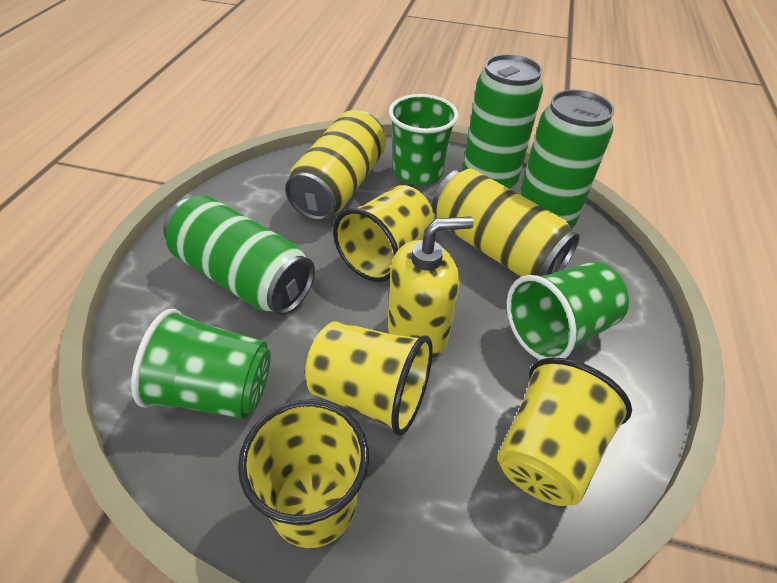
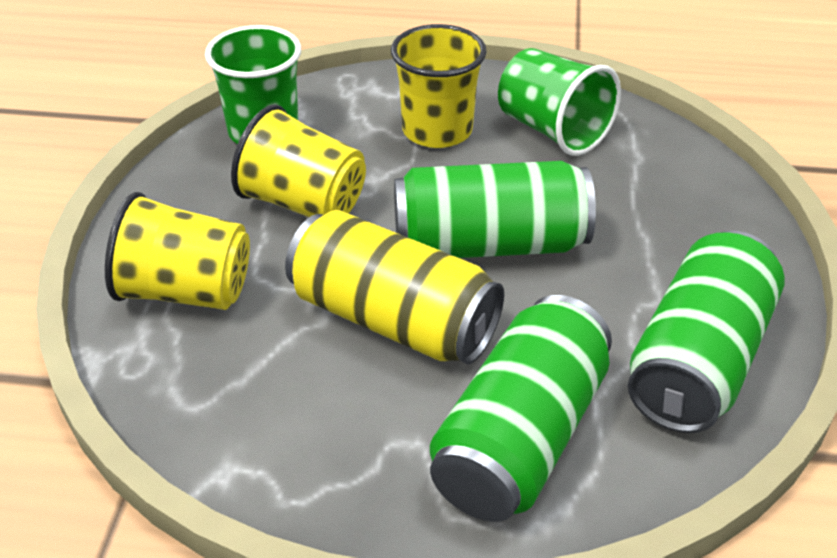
green cup: 3 -> 2
yellow can: 2 -> 1
yellow cup: 4 -> 3
yellow soap dispenser: 1 -> 0

